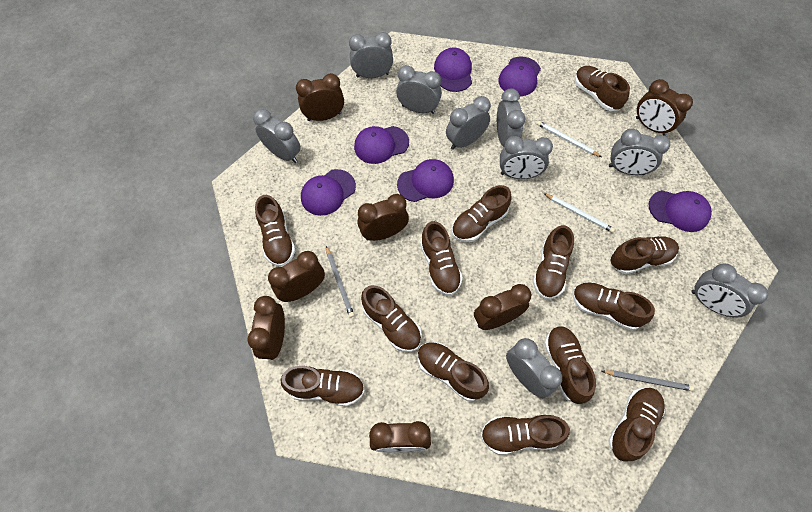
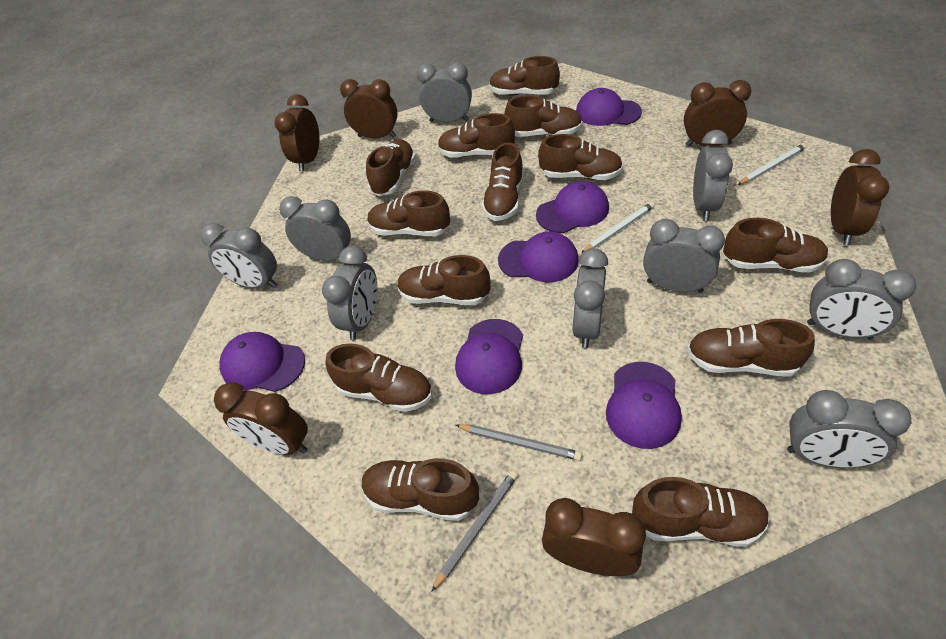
brown clock: 7 -> 6

